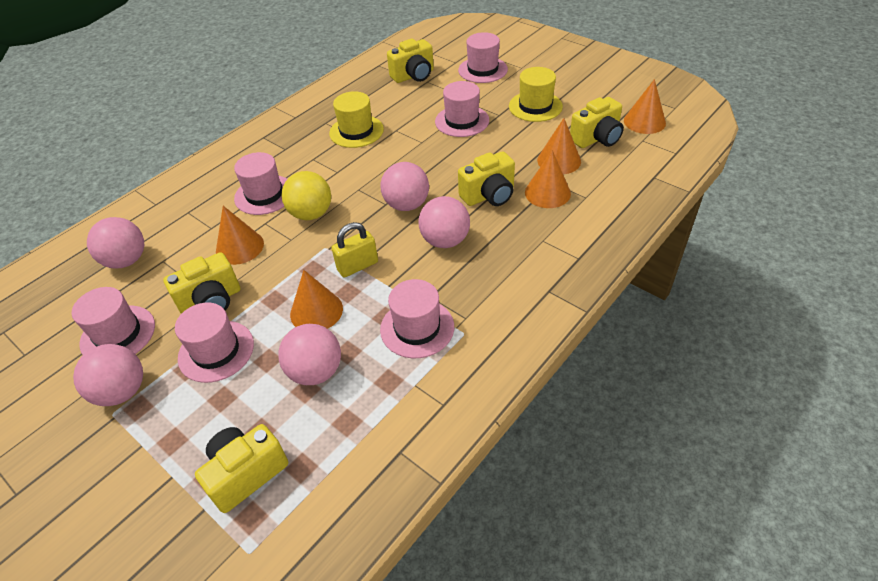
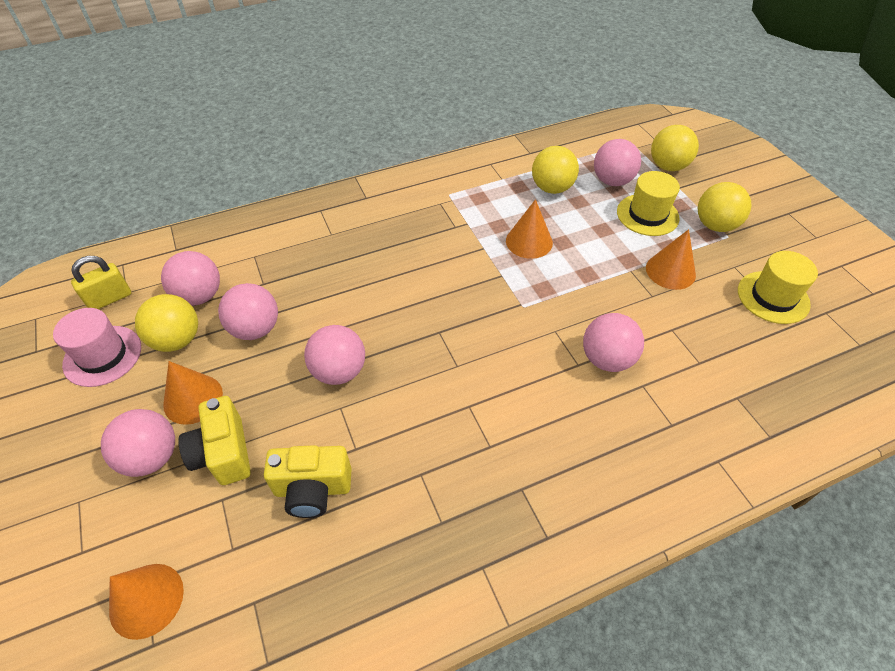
orange cone: 5 -> 4
pink ball: 5 -> 6
pink hat: 6 -> 1
yellow ball: 1 -> 4
yellow camera: 5 -> 2

